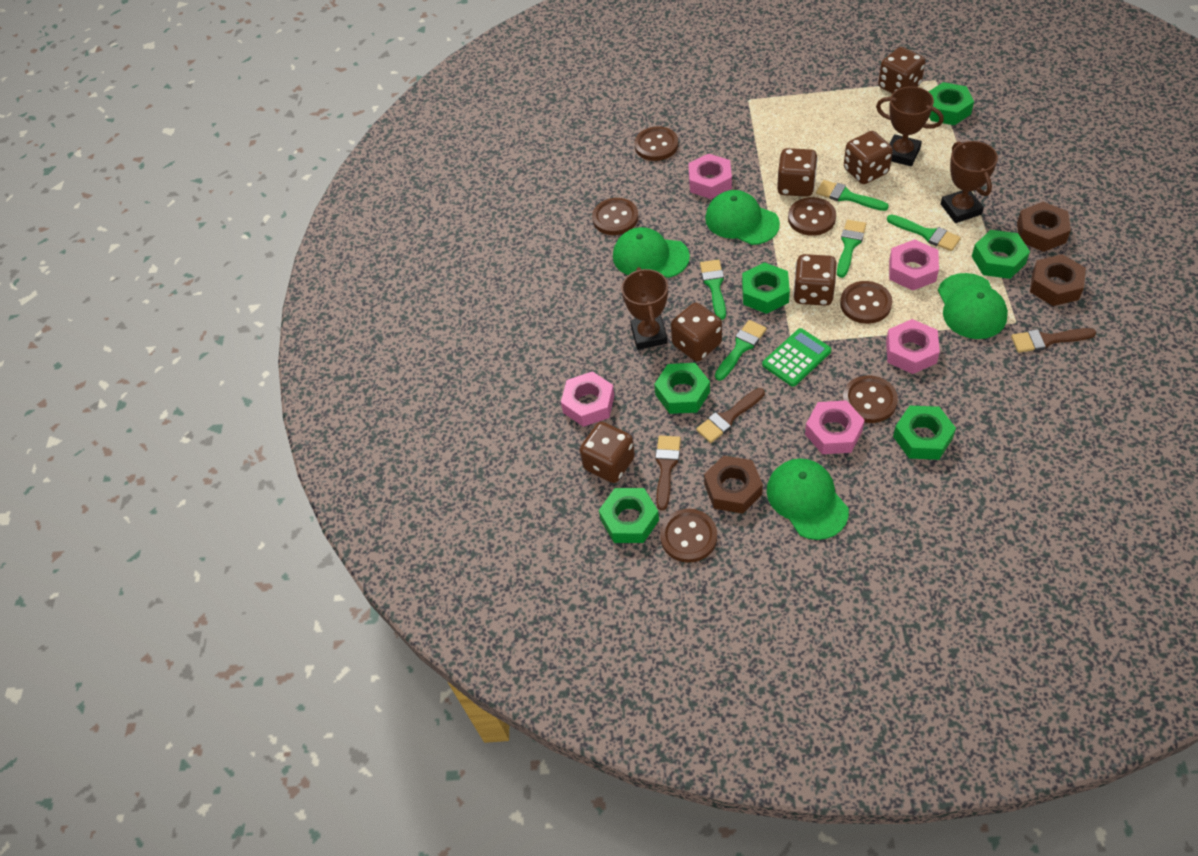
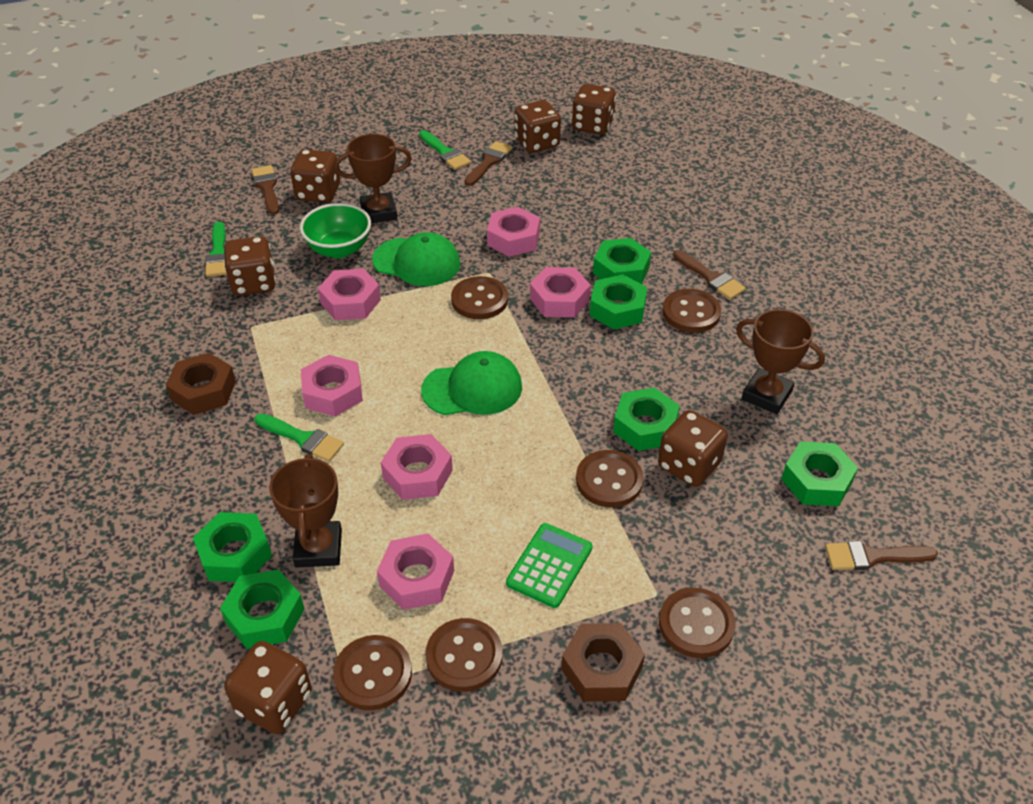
brown brush: 3 -> 4
brown nut: 3 -> 2
green bowl: 0 -> 1
green brush: 5 -> 3
green cap: 4 -> 2
pink nut: 5 -> 6

